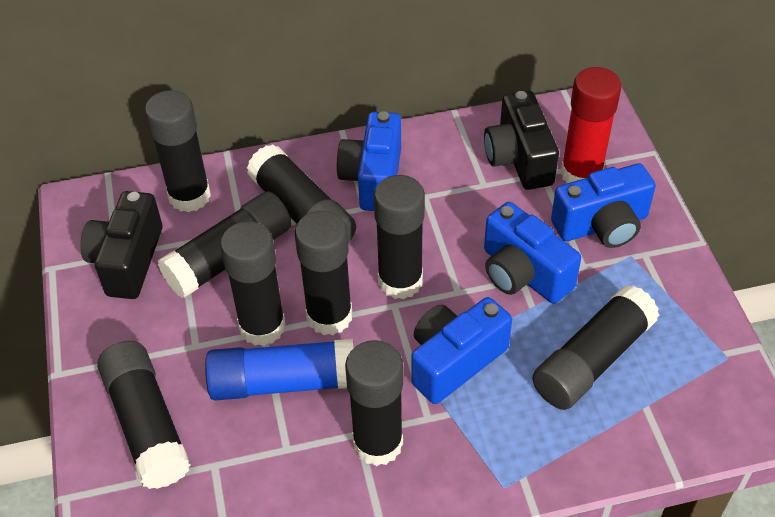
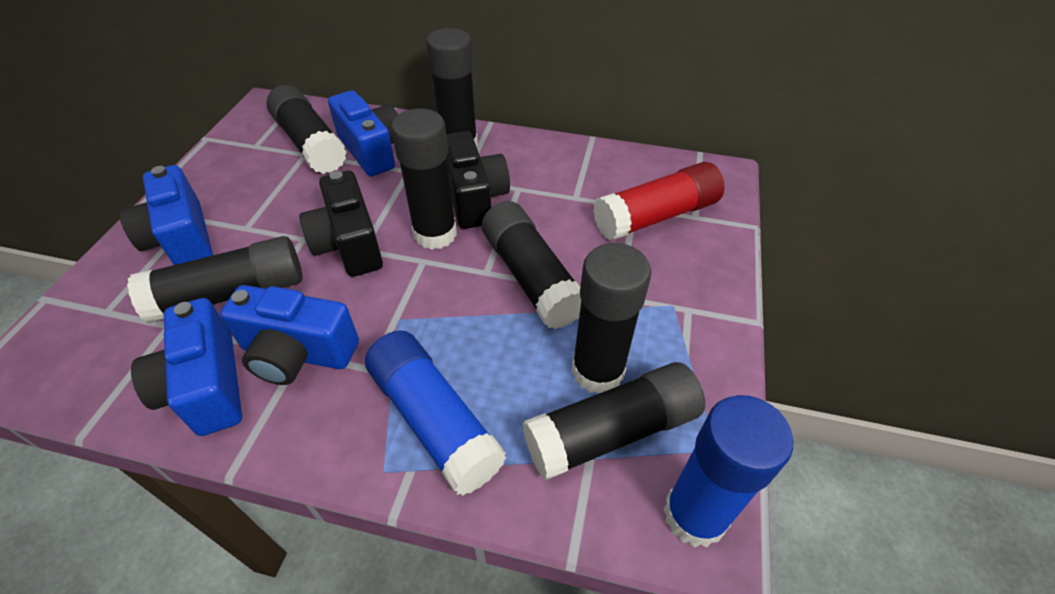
black glue stick: 9 -> 7
blue glue stick: 1 -> 2

